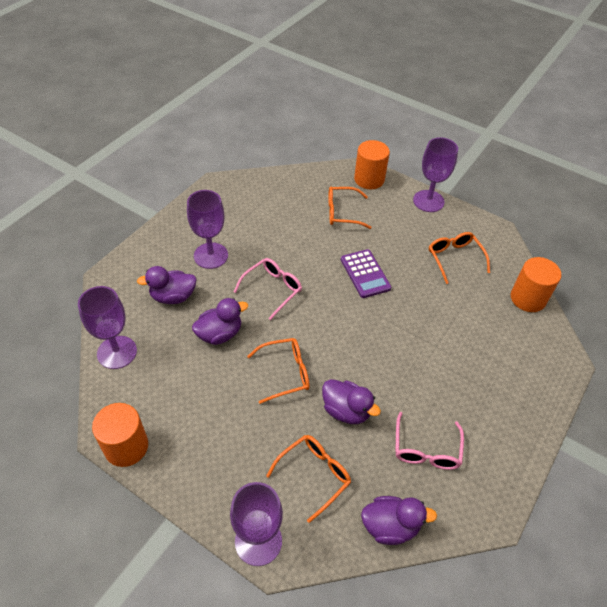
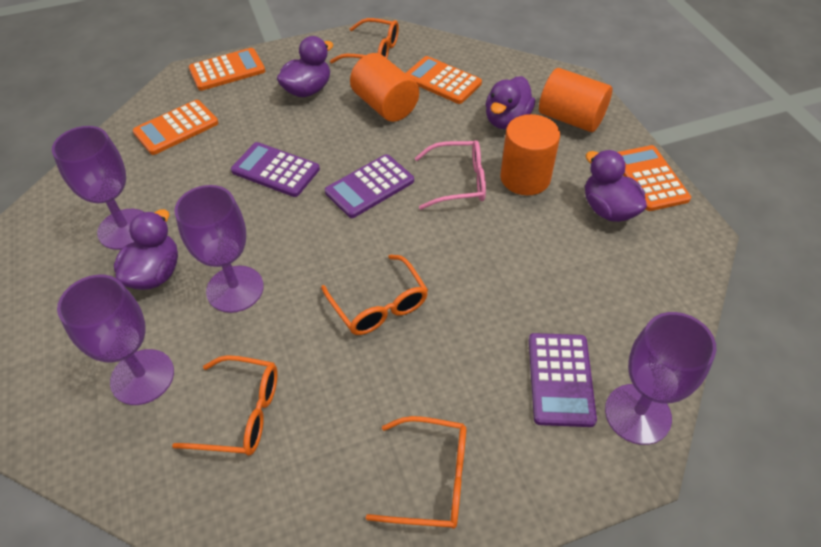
orange calculator: 0 -> 4
pink glasses: 2 -> 1
purple calculator: 1 -> 3

